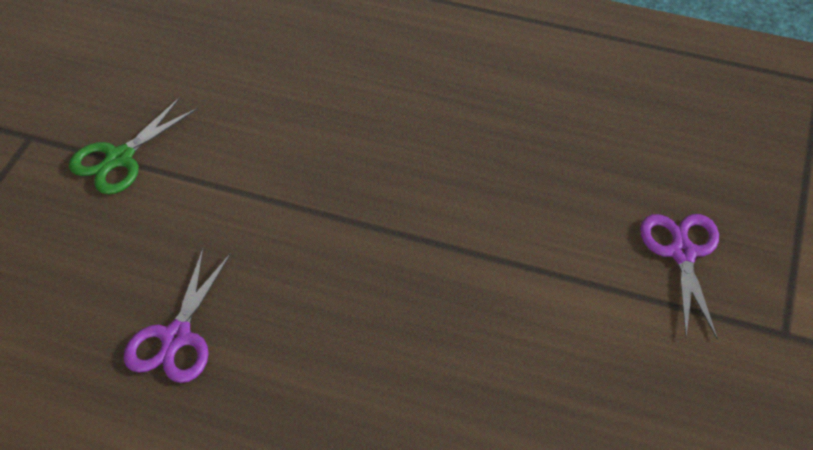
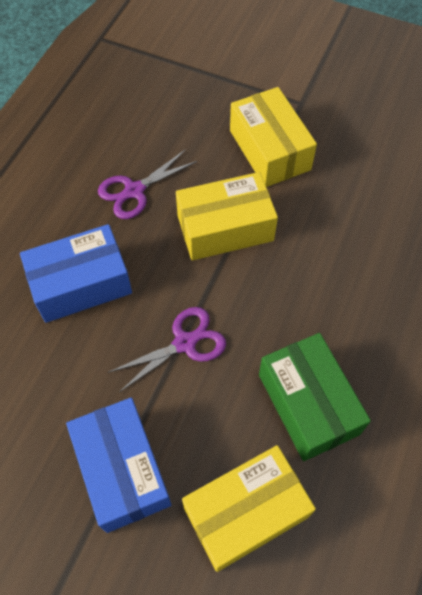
blue box: 0 -> 2
green box: 0 -> 1
green scissors: 1 -> 0
yellow box: 0 -> 3

